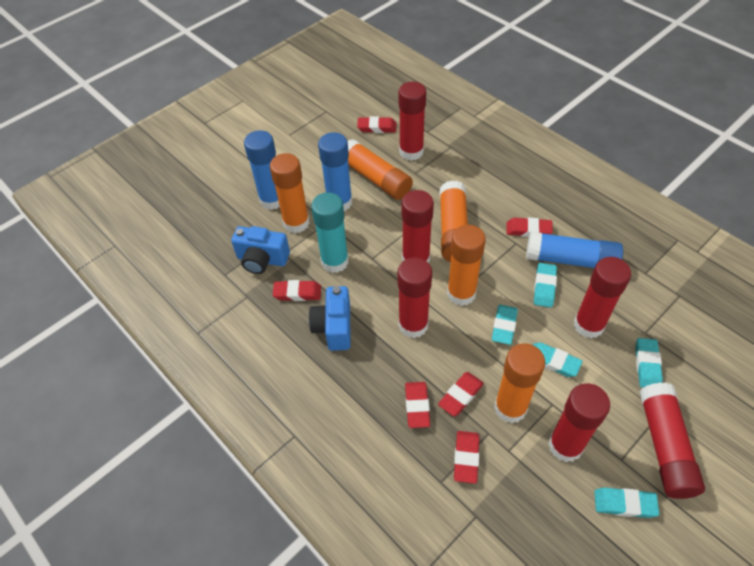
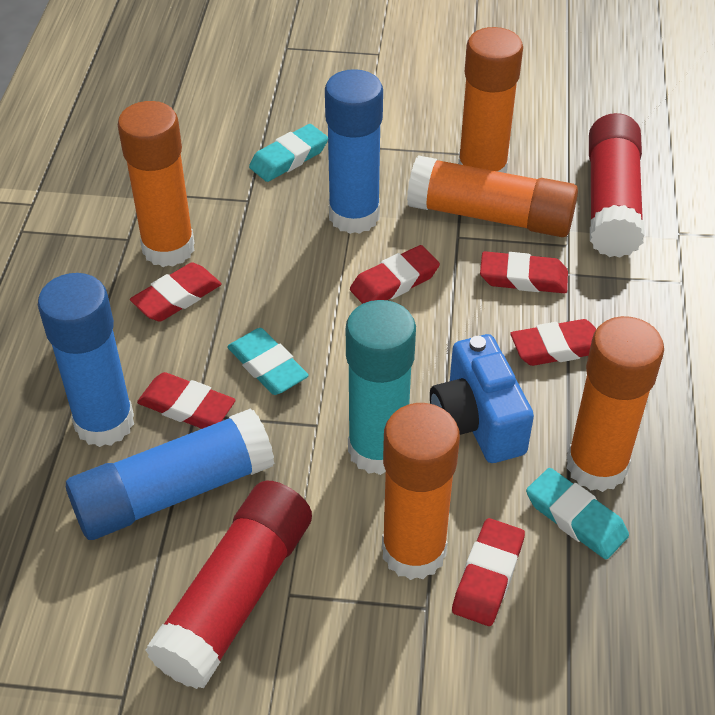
blue camera: 2 -> 1
red glue stick: 6 -> 2
turquoise eraser: 5 -> 3

